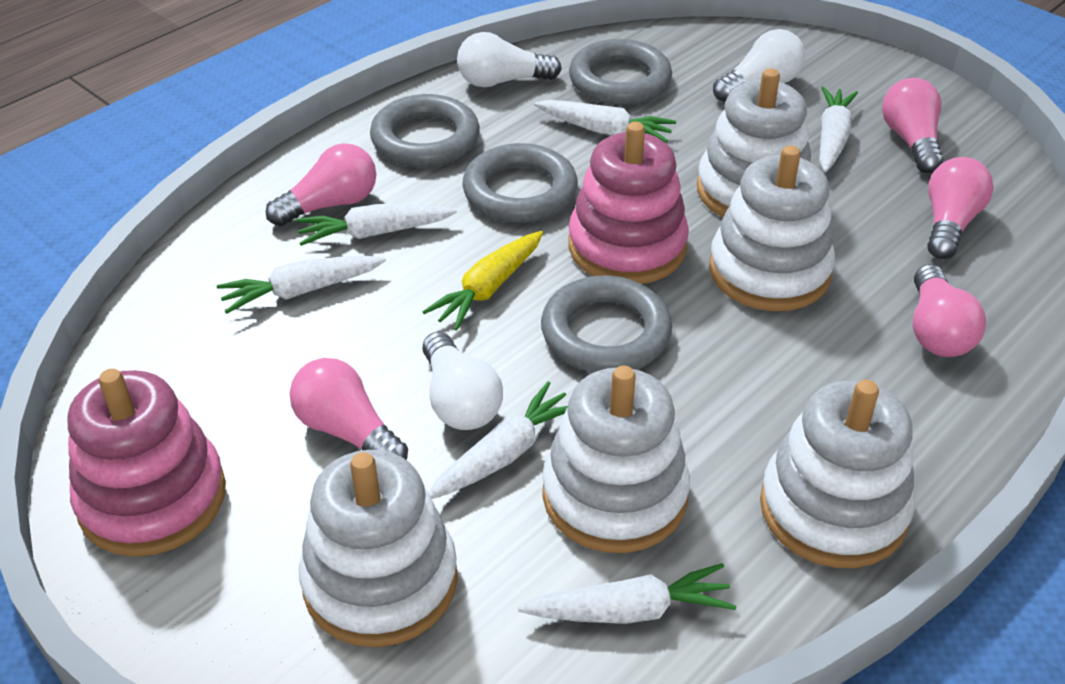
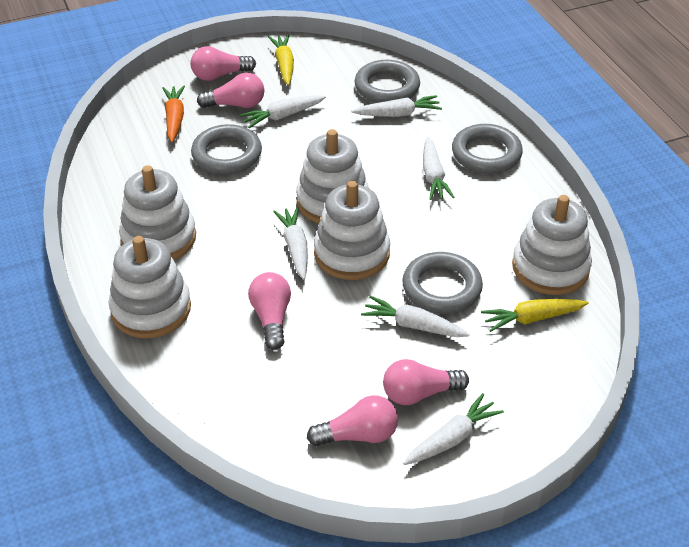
orange carrot: 0 -> 1
pink stacking toy: 2 -> 0
white light bulb: 3 -> 0
yellow carrot: 1 -> 2

